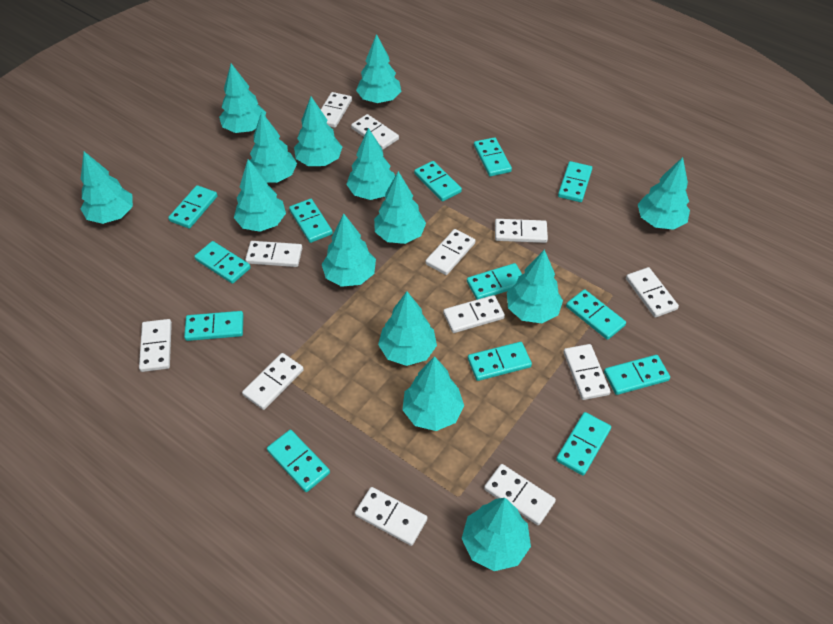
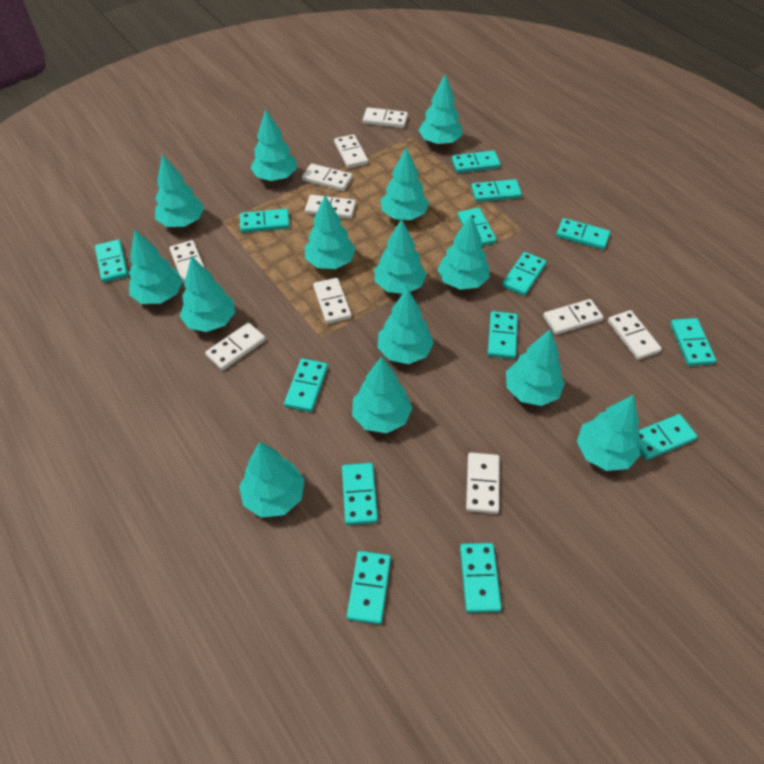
turquoise domino: 13 -> 14
white domino: 12 -> 10

